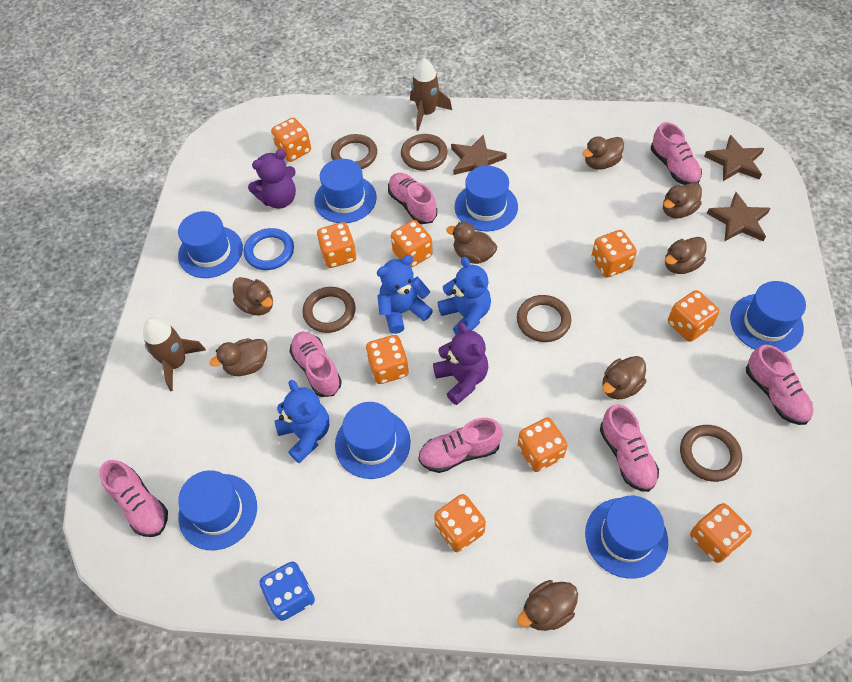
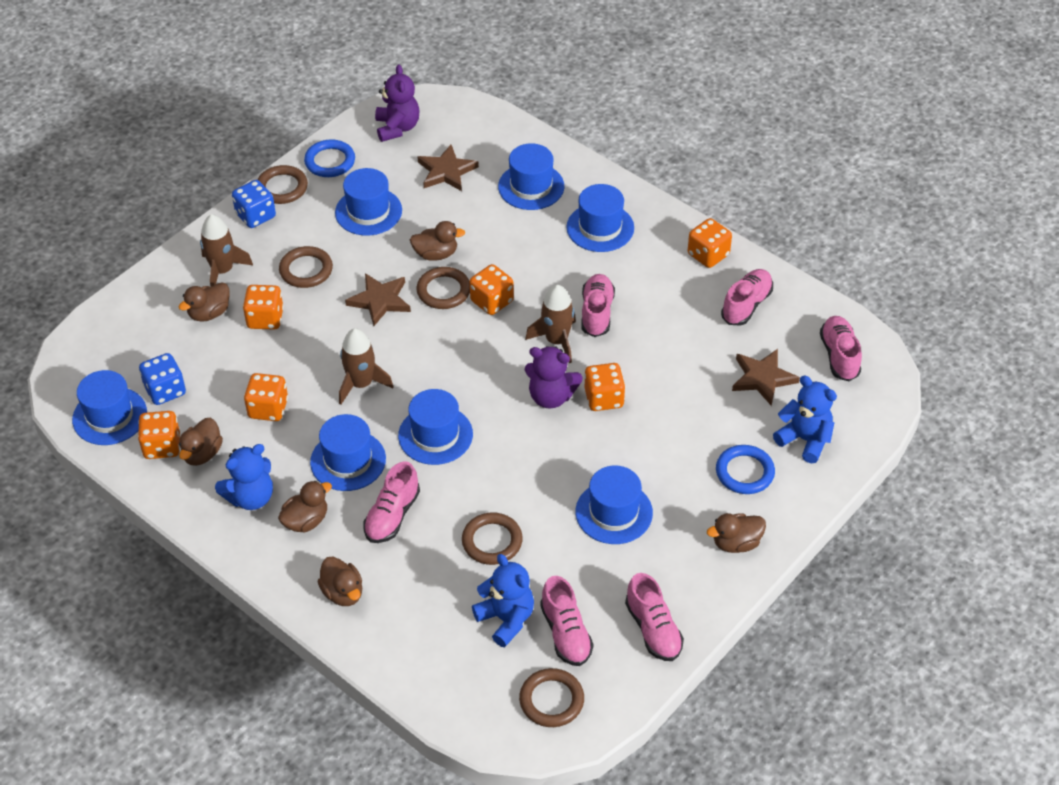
blue dice: 1 -> 2
blue ring: 1 -> 2
brown duck: 8 -> 6
brown rocket: 2 -> 3
orange dice: 9 -> 6
pink shoe: 7 -> 6

